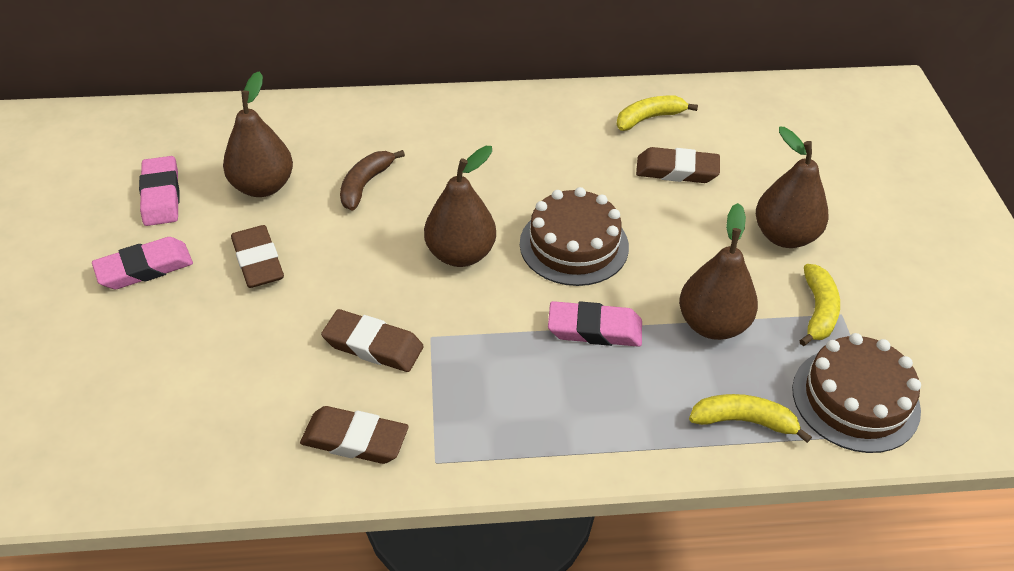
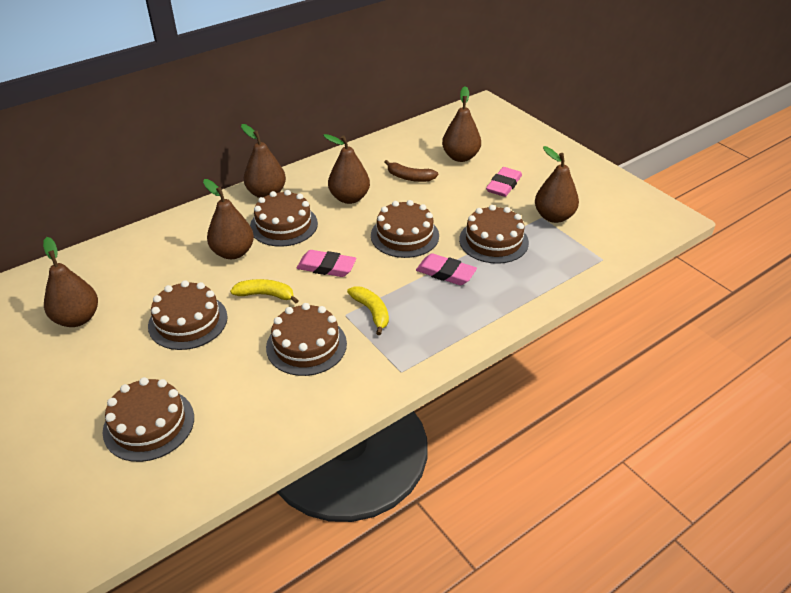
brown cake: 2 -> 6
brown eraser: 4 -> 0
brown pear: 4 -> 6
yellow banana: 3 -> 2

